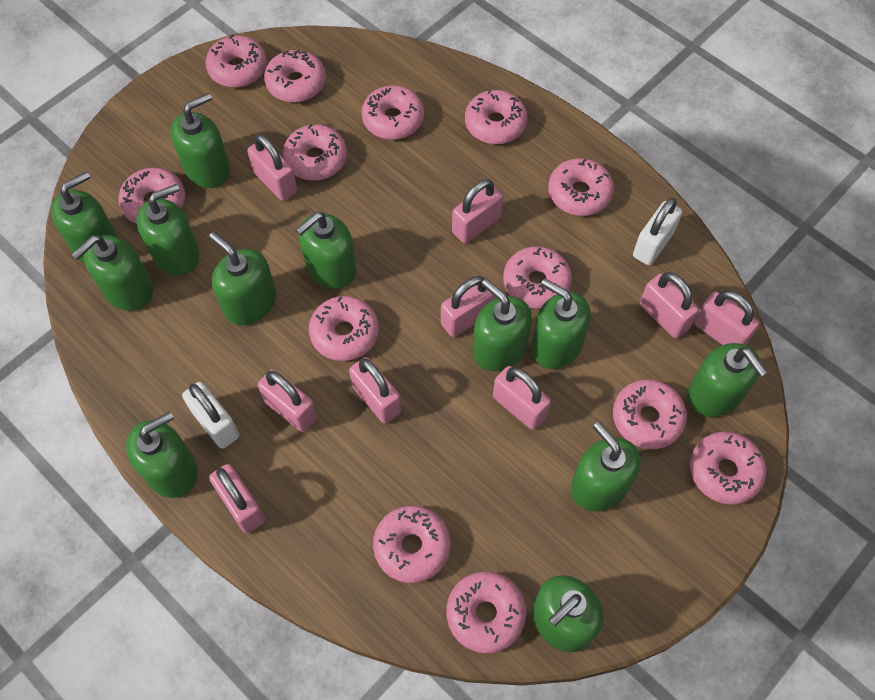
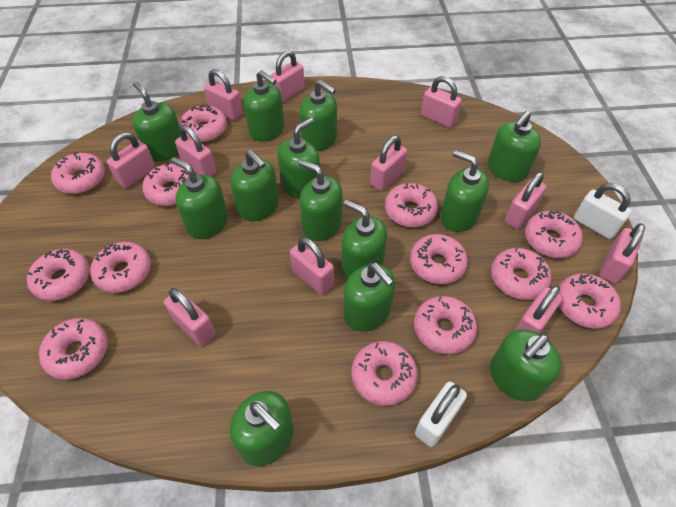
green soap dispenser: 12 -> 13
pink padlock: 9 -> 11

